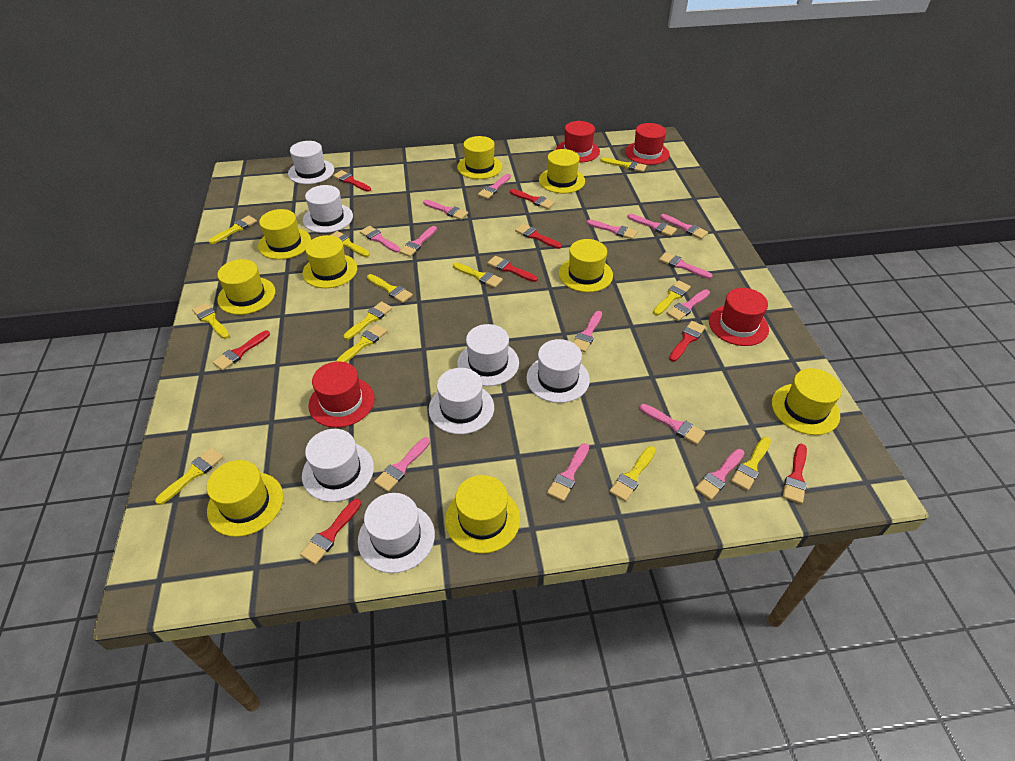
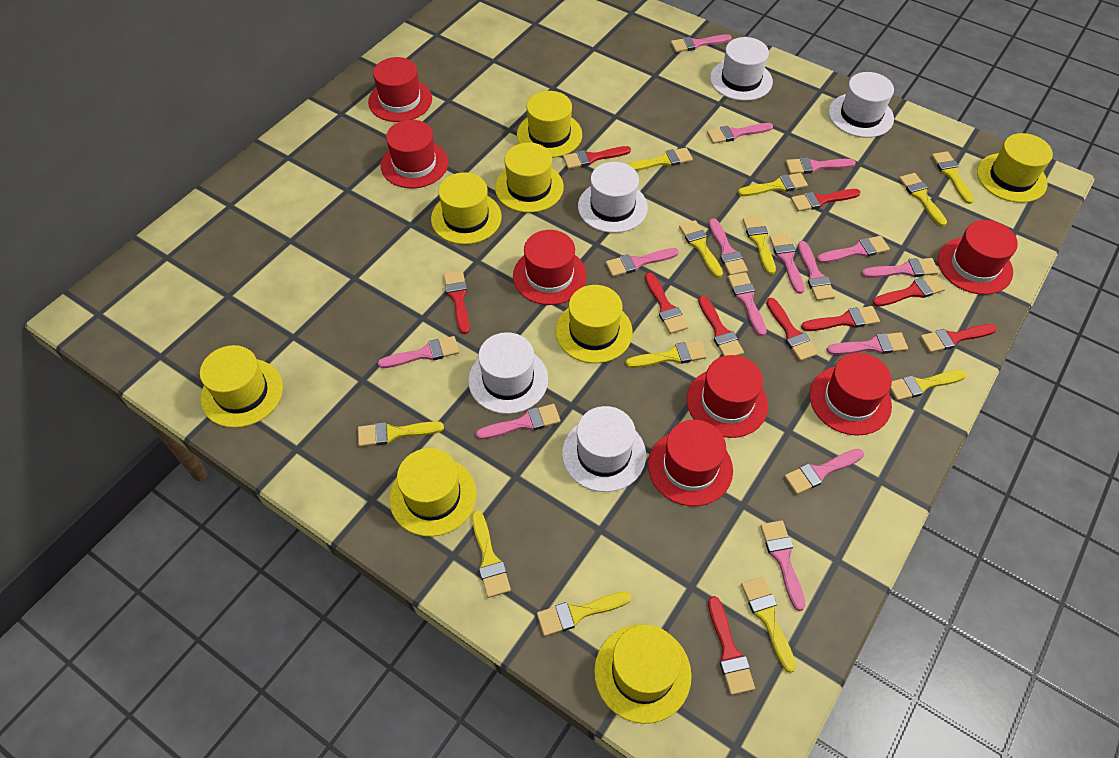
pink brush: 14 -> 15
red brush: 8 -> 10
red hat: 4 -> 7
white hat: 7 -> 5
yellow hat: 9 -> 8

